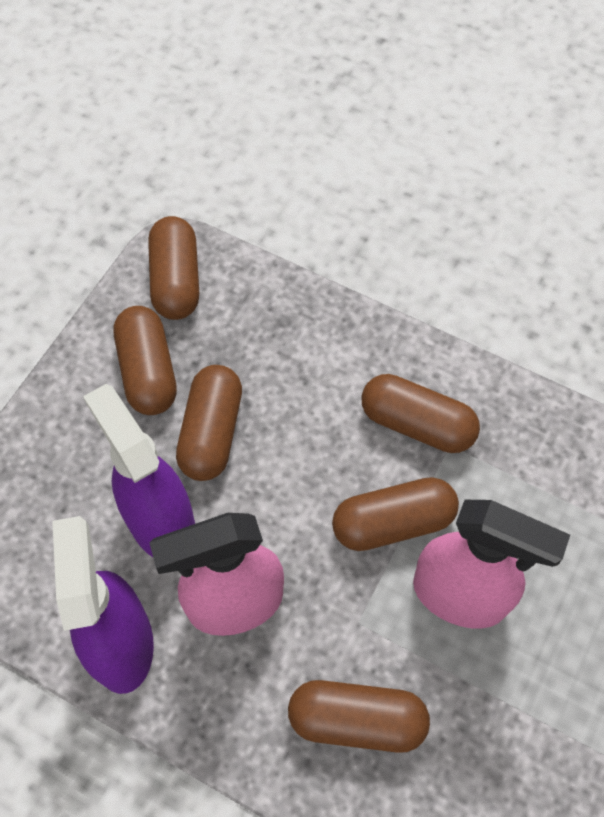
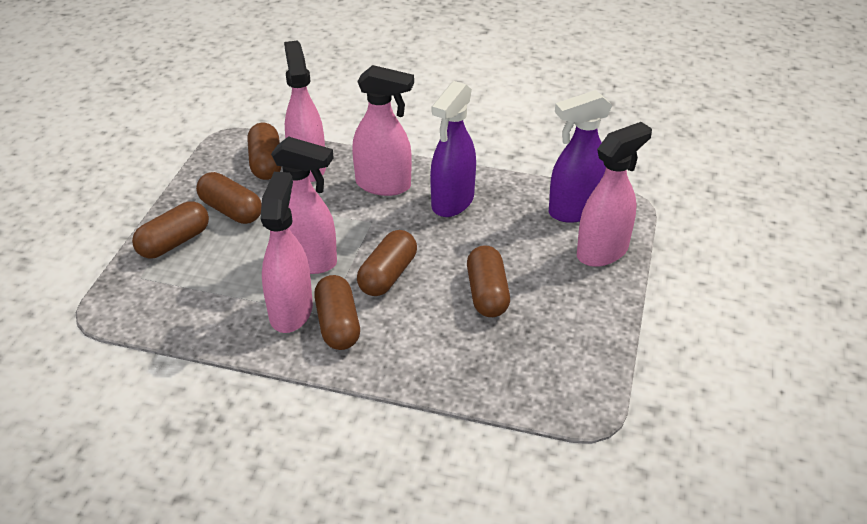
pink spray bottle: 2 -> 5

